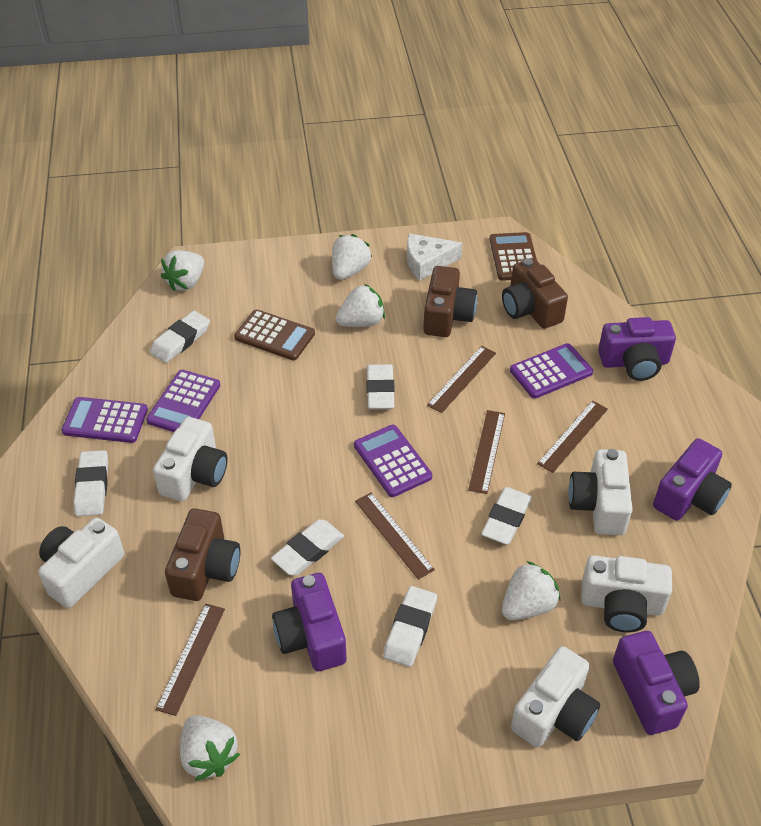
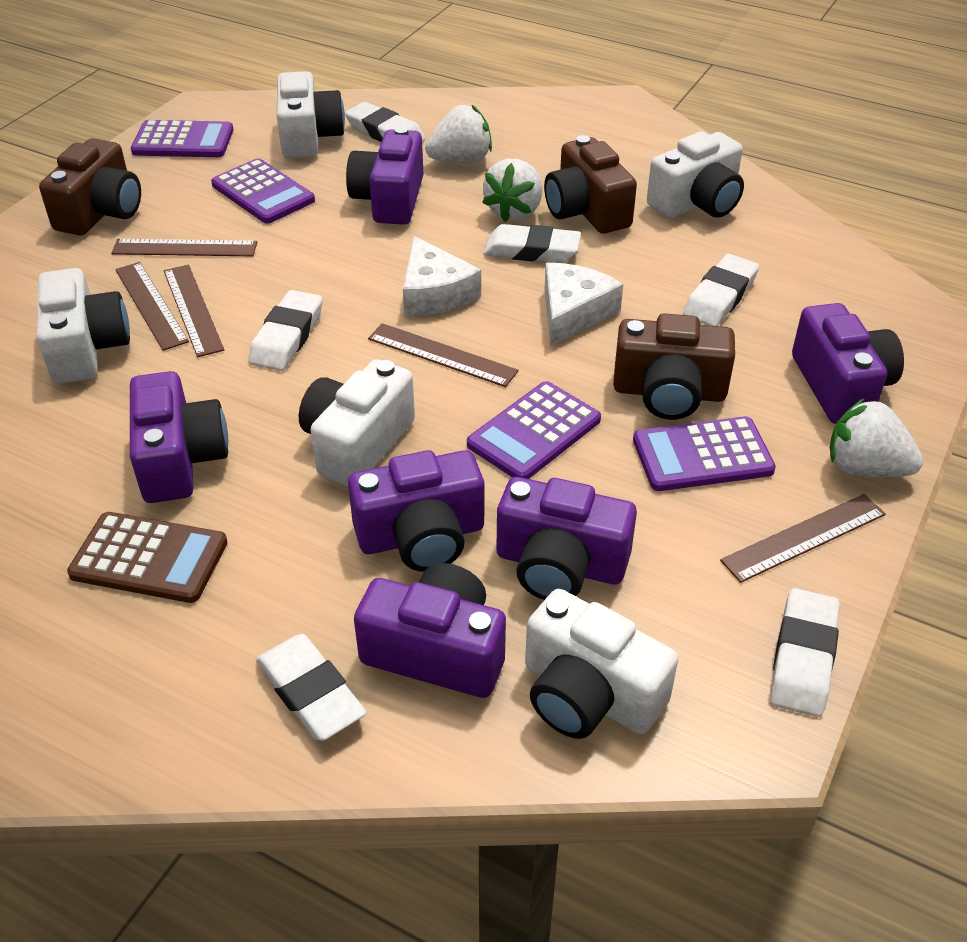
brown calculator: 2 -> 1
purple camera: 4 -> 6
white cheese: 1 -> 2
white strawberry: 5 -> 3

